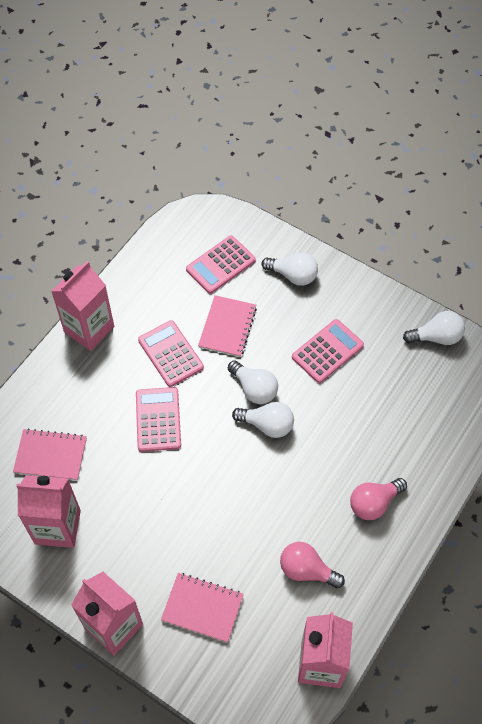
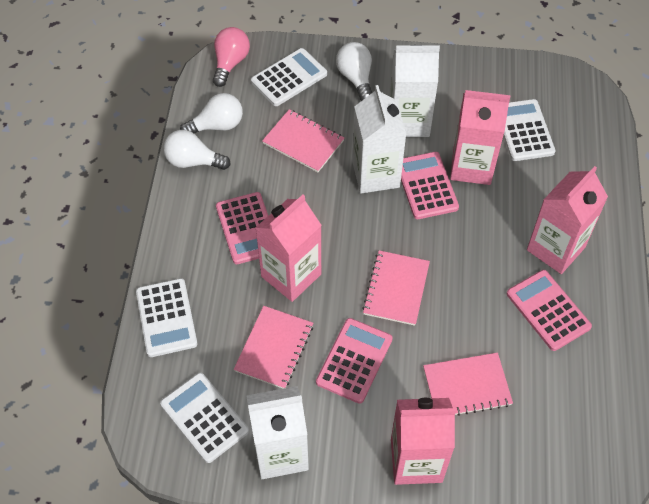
pink light bulb: 2 -> 1
pink notebook: 3 -> 4
white calculator: 0 -> 4
white carton: 0 -> 3
white light bulb: 4 -> 3

